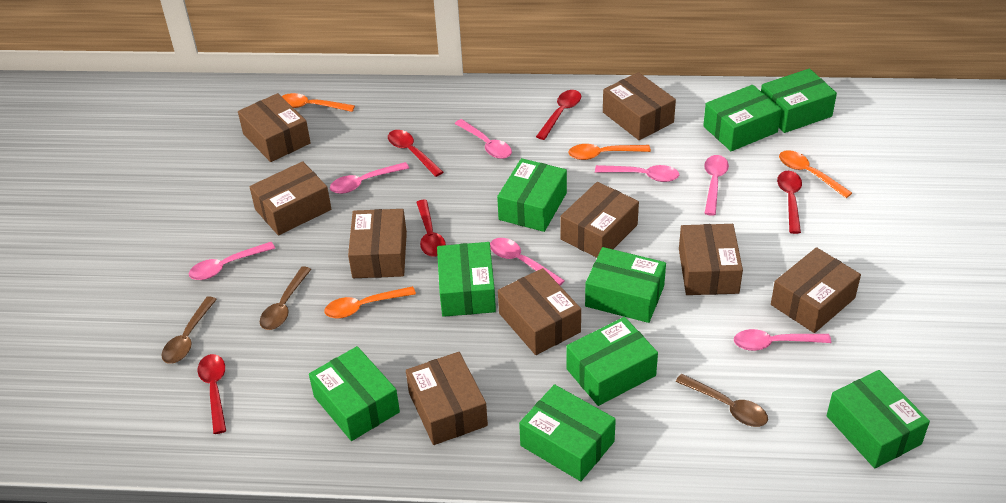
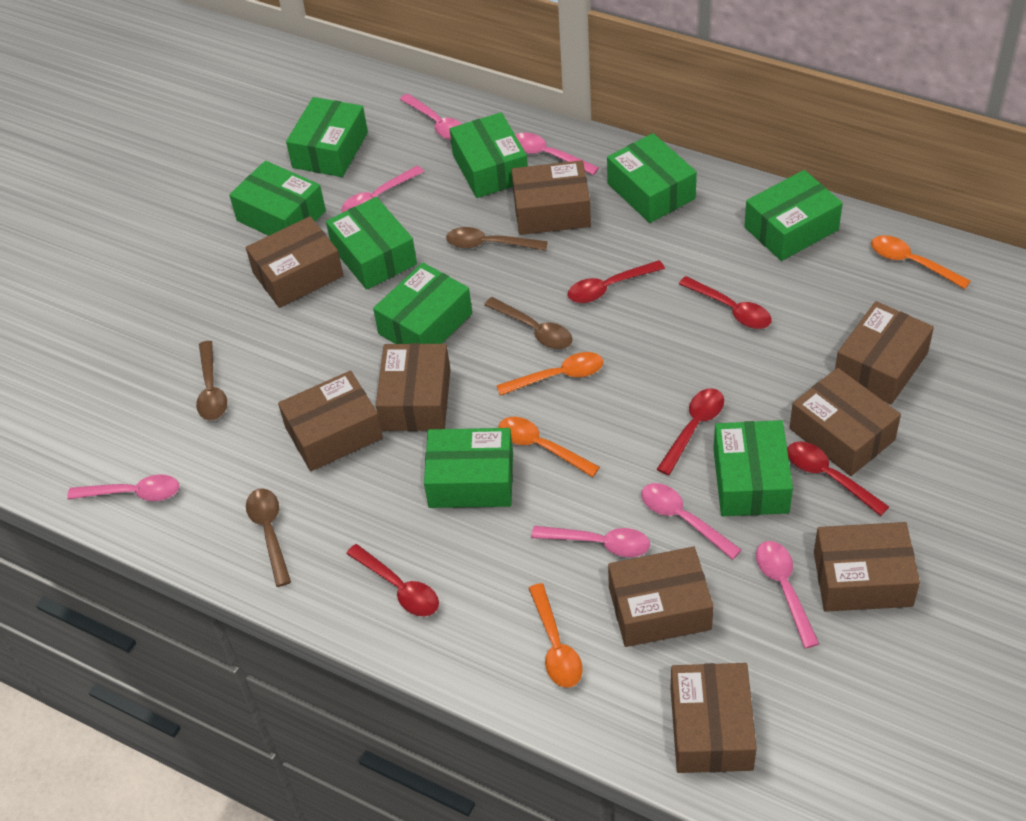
brown spoon: 3 -> 4

